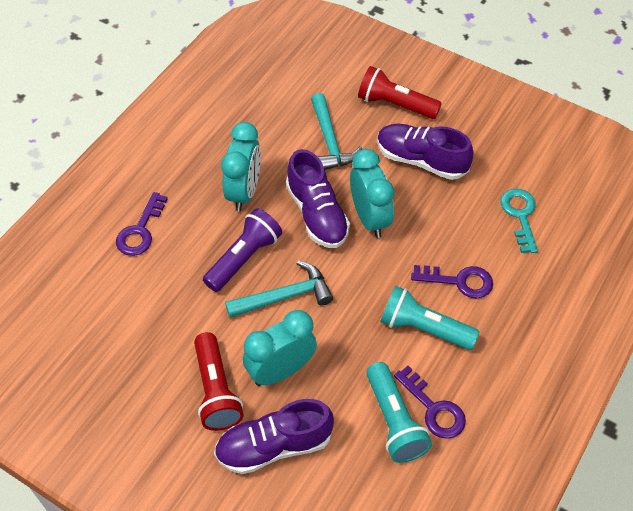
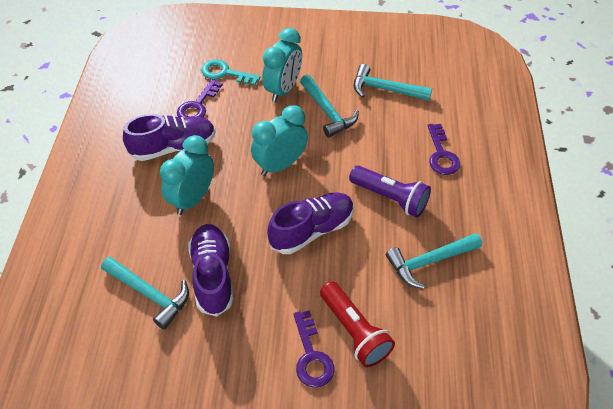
red flashlight: 2 -> 1
turquoise flashlight: 2 -> 0
turquoise hammer: 2 -> 4

